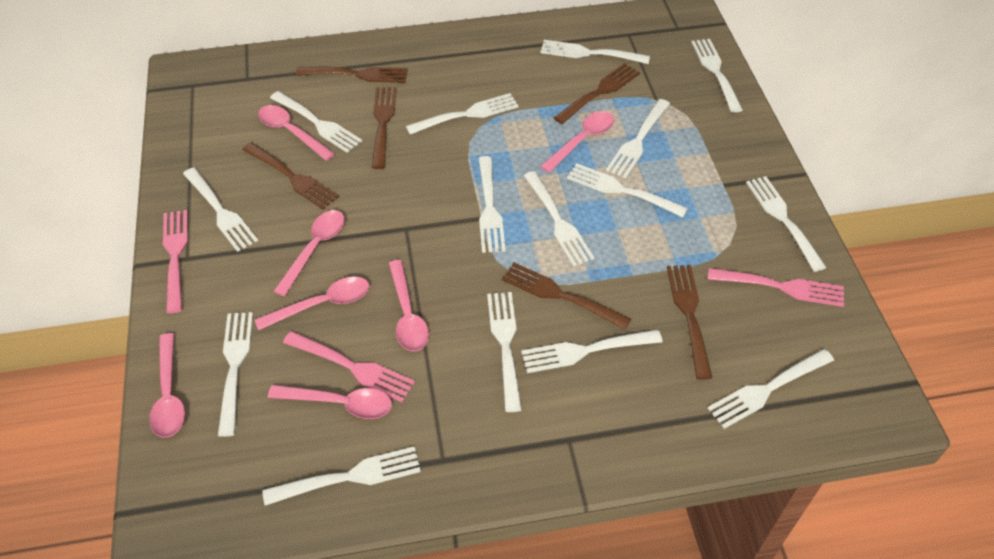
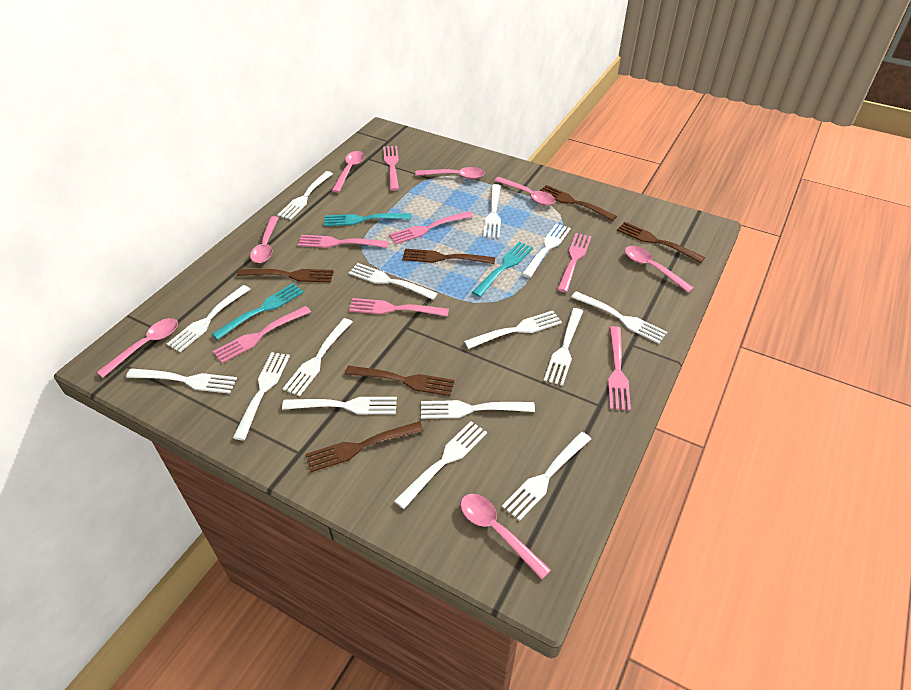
pink fork: 3 -> 7
turquoise fork: 0 -> 3

